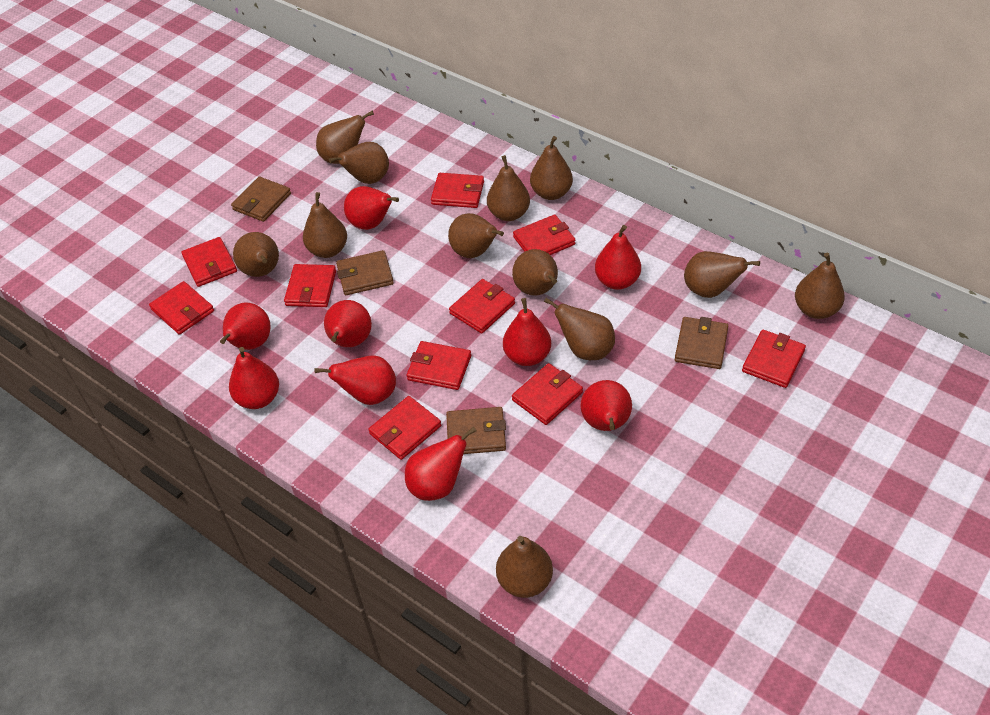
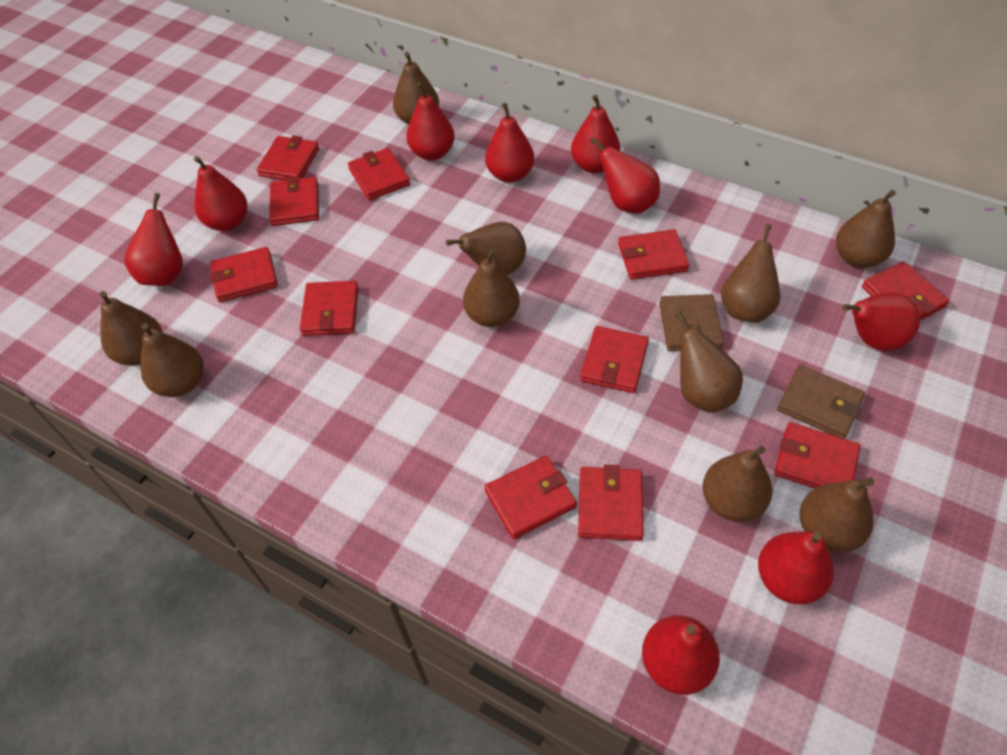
brown pear: 12 -> 10
brown wallet: 4 -> 2
red wallet: 10 -> 11

